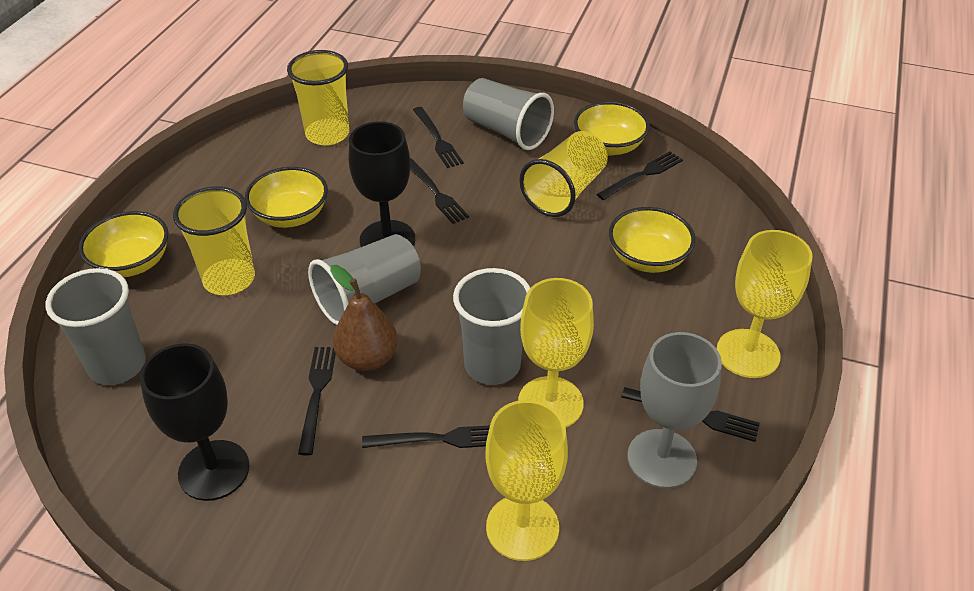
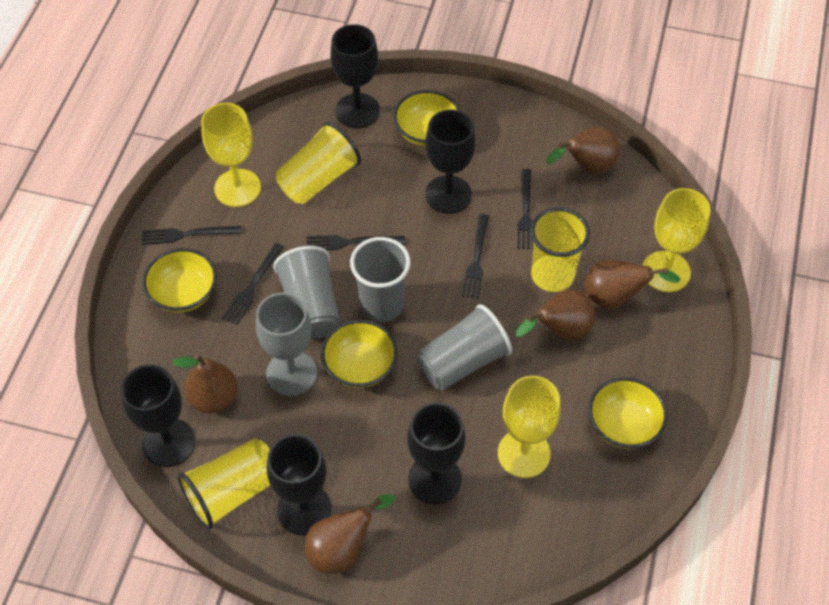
black fork: 6 -> 5
black goblet: 2 -> 5
brown pear: 1 -> 5
grey cup: 4 -> 3

